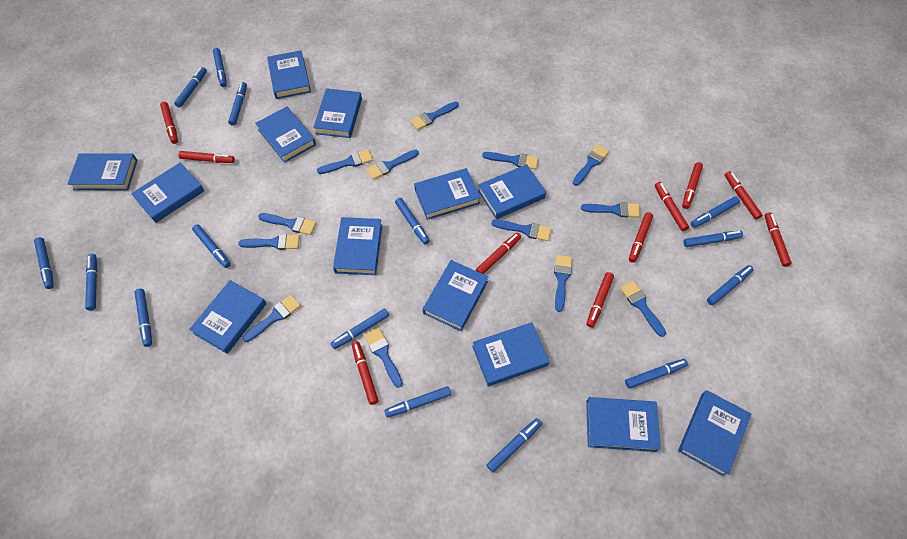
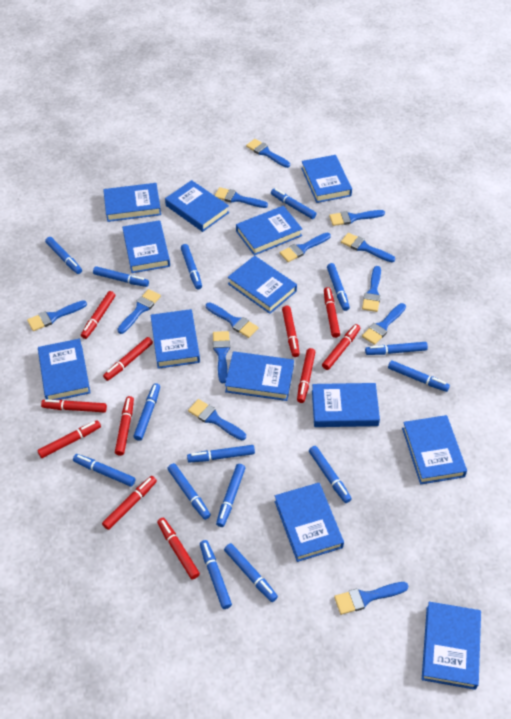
red marker: 10 -> 11

